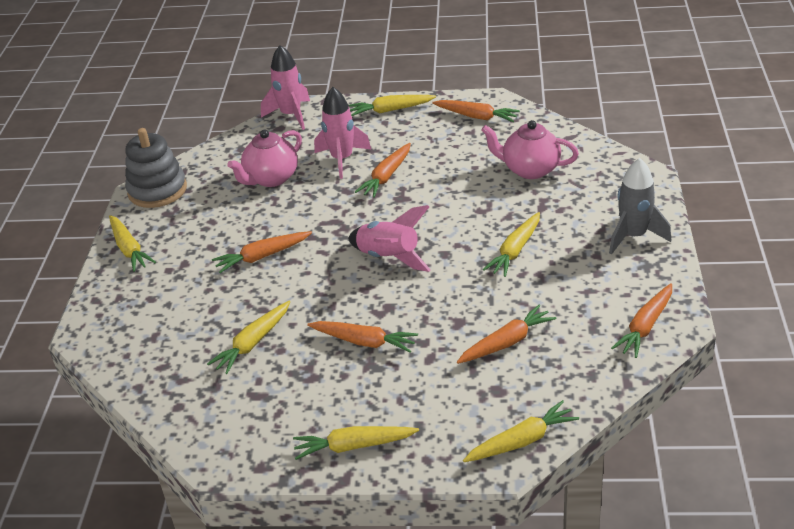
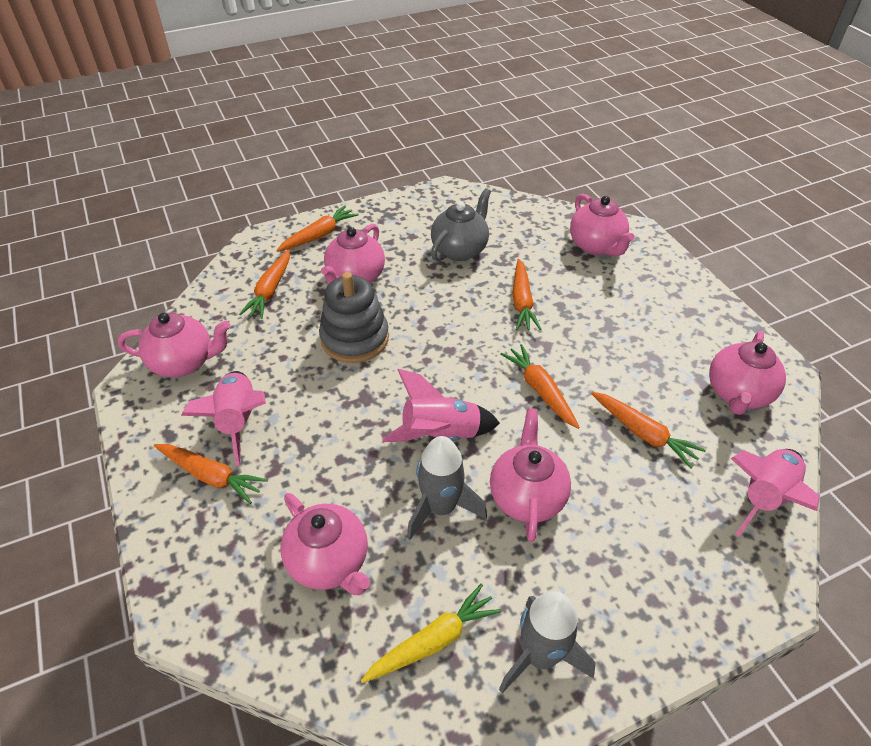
grey rocket: 1 -> 2
grey teapot: 0 -> 1
pink teapot: 2 -> 6
yellow carrot: 6 -> 1

